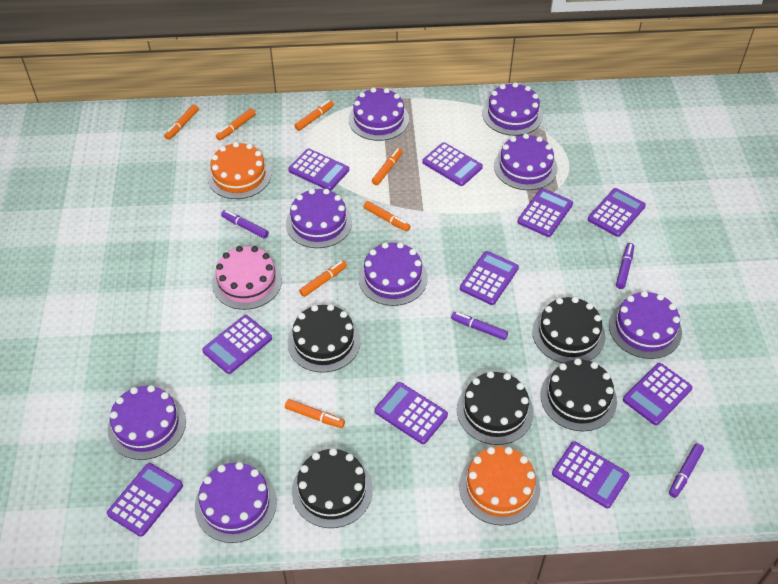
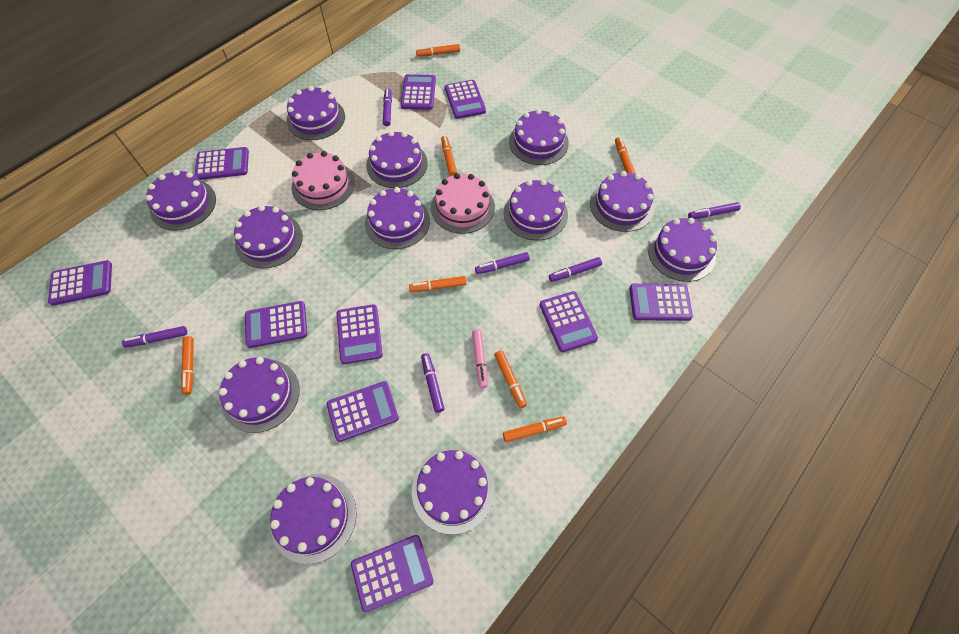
black cake: 5 -> 0
orange cake: 2 -> 0
pink cake: 1 -> 2
pink marker: 0 -> 1
purple cake: 8 -> 12
purple marker: 4 -> 6

